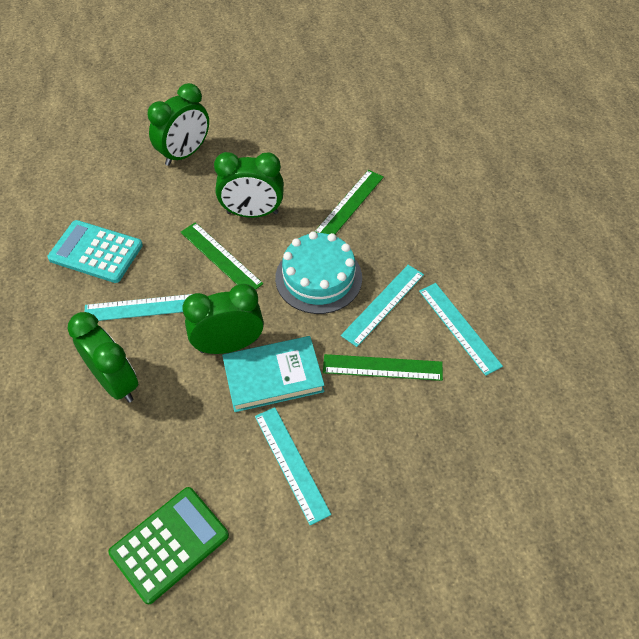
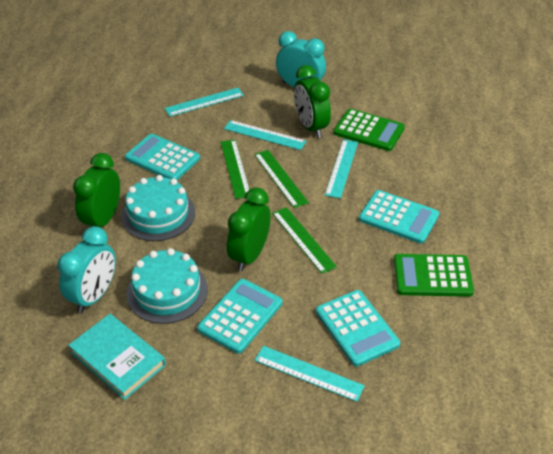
green calculator: 1 -> 2
green clock: 4 -> 3
turquoise cake: 1 -> 2
turquoise calculator: 1 -> 4
turquoise clock: 0 -> 2

